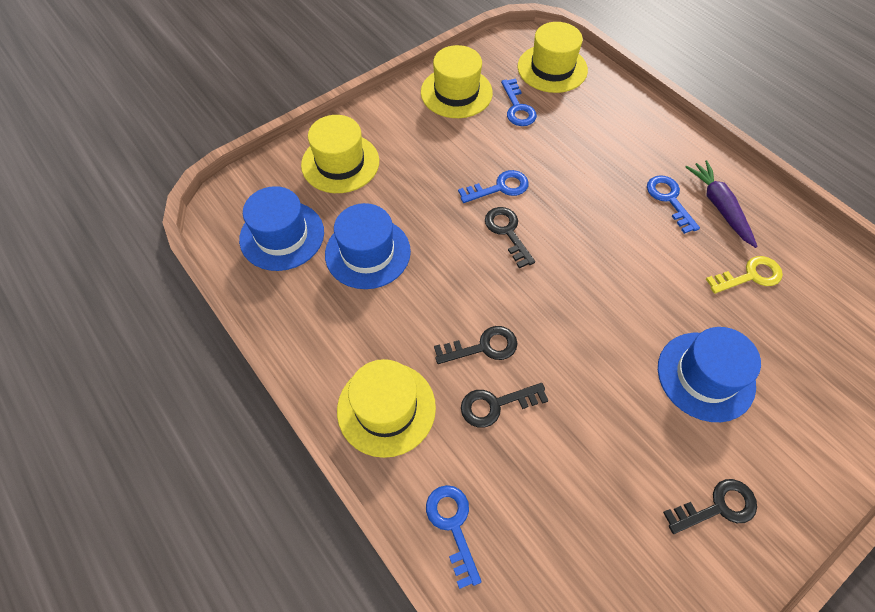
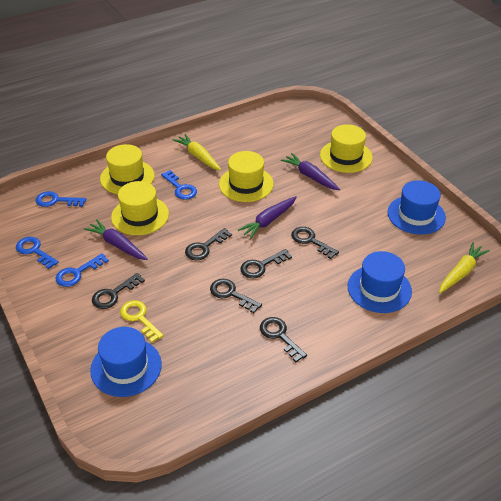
black key: 4 -> 6
purple carrot: 1 -> 3
yellow carrot: 0 -> 2

